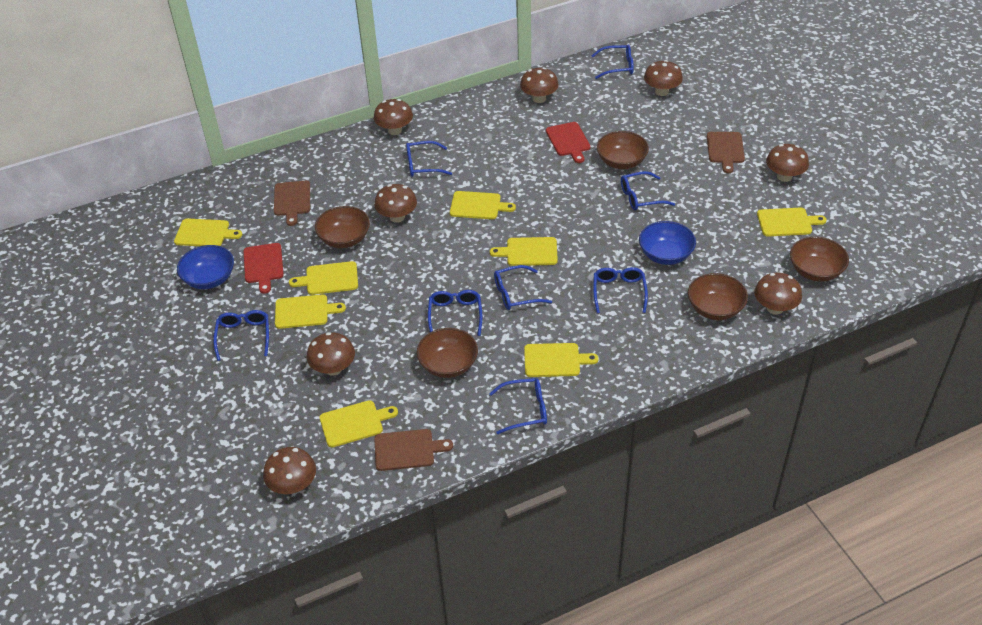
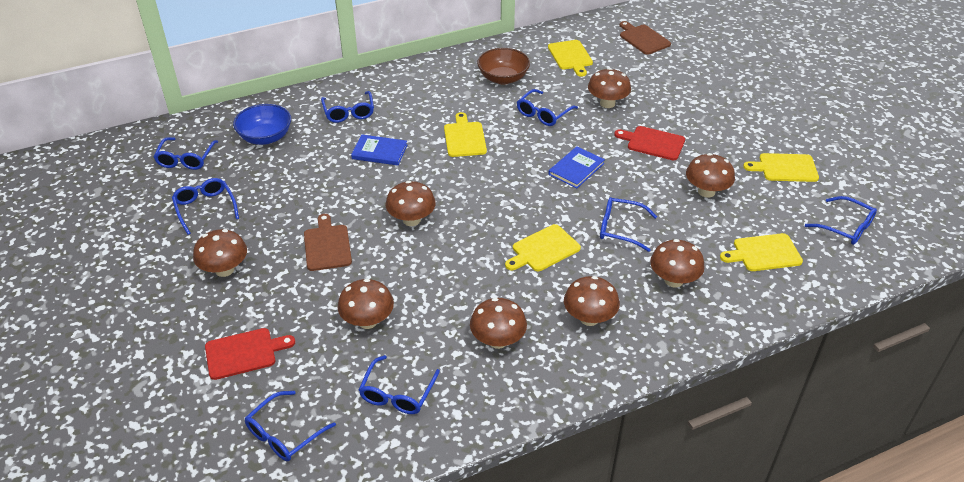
blue book: 0 -> 2
blue bowl: 2 -> 1
brown bowl: 5 -> 1
brown cutting board: 3 -> 2
yellow cutting board: 8 -> 5

